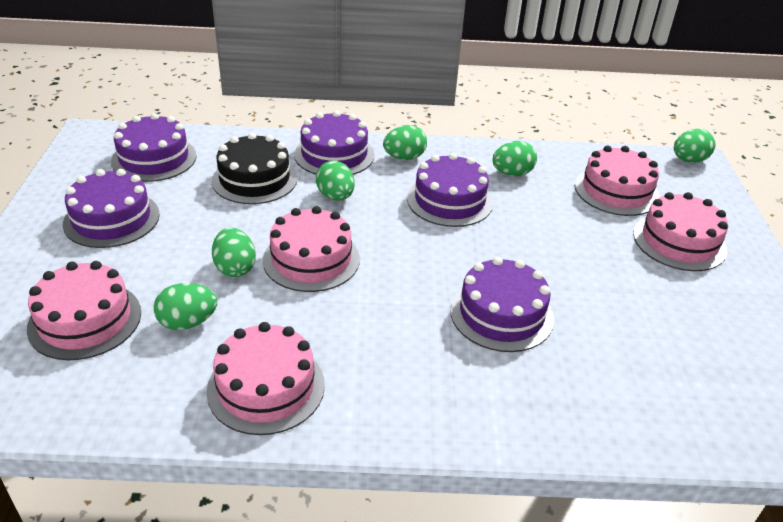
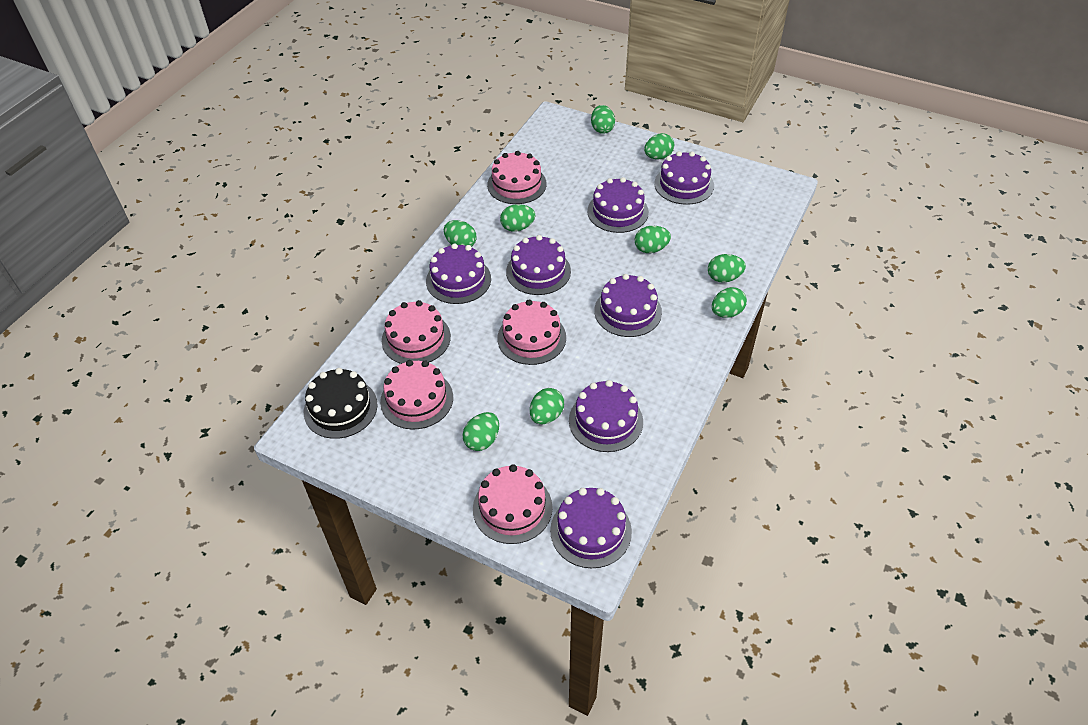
green egg: 6 -> 9
purple cake: 5 -> 7

